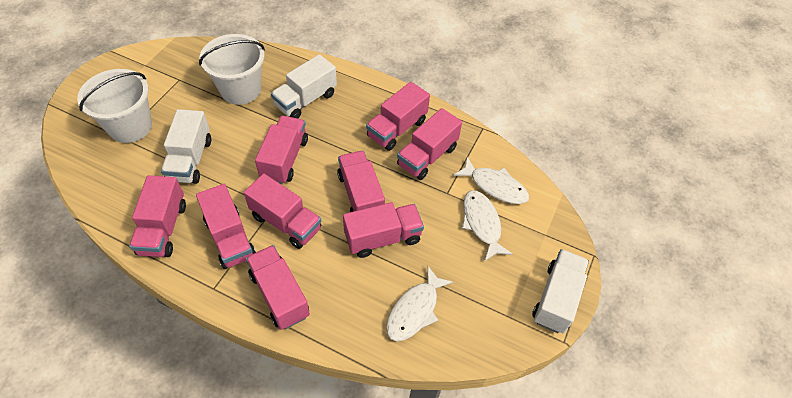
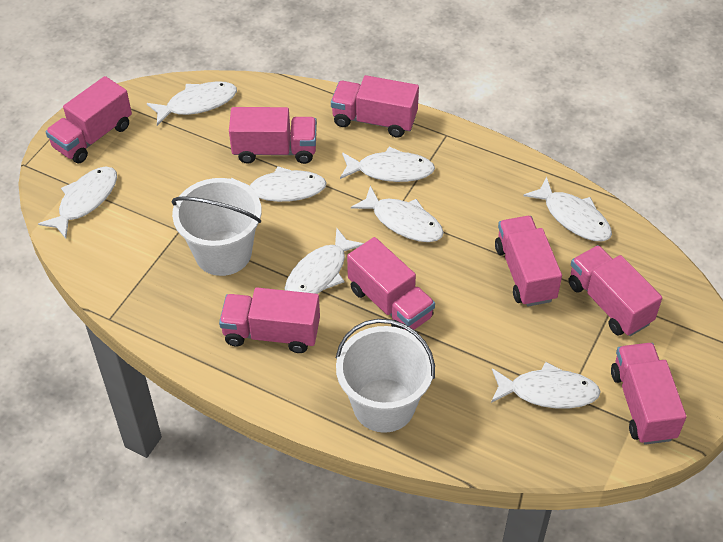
pink truck: 9 -> 8
white fish: 3 -> 8
white truck: 3 -> 0

